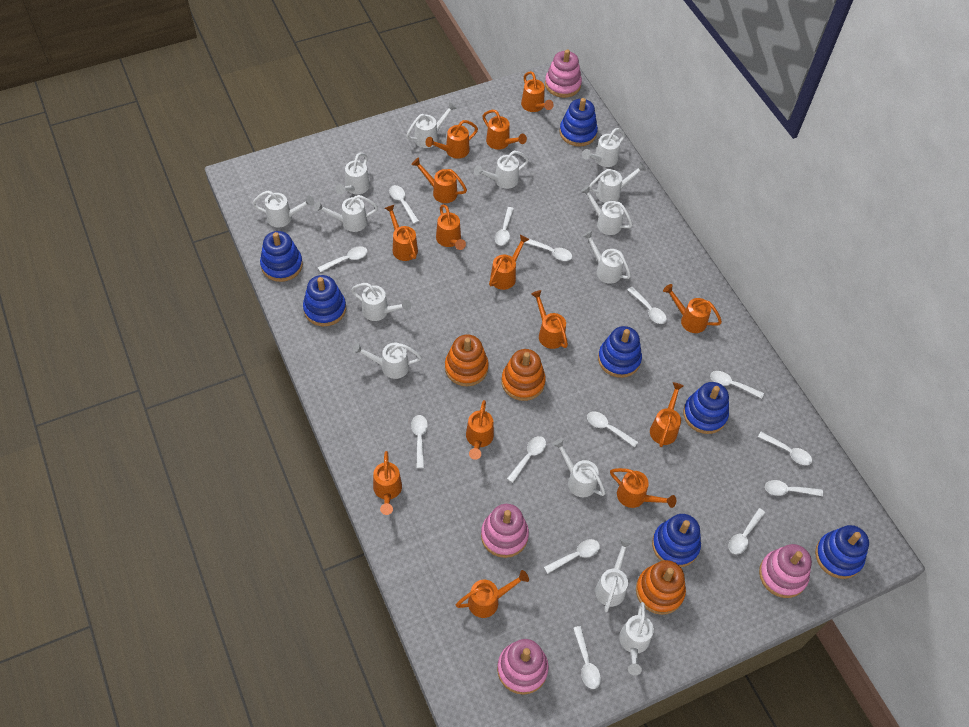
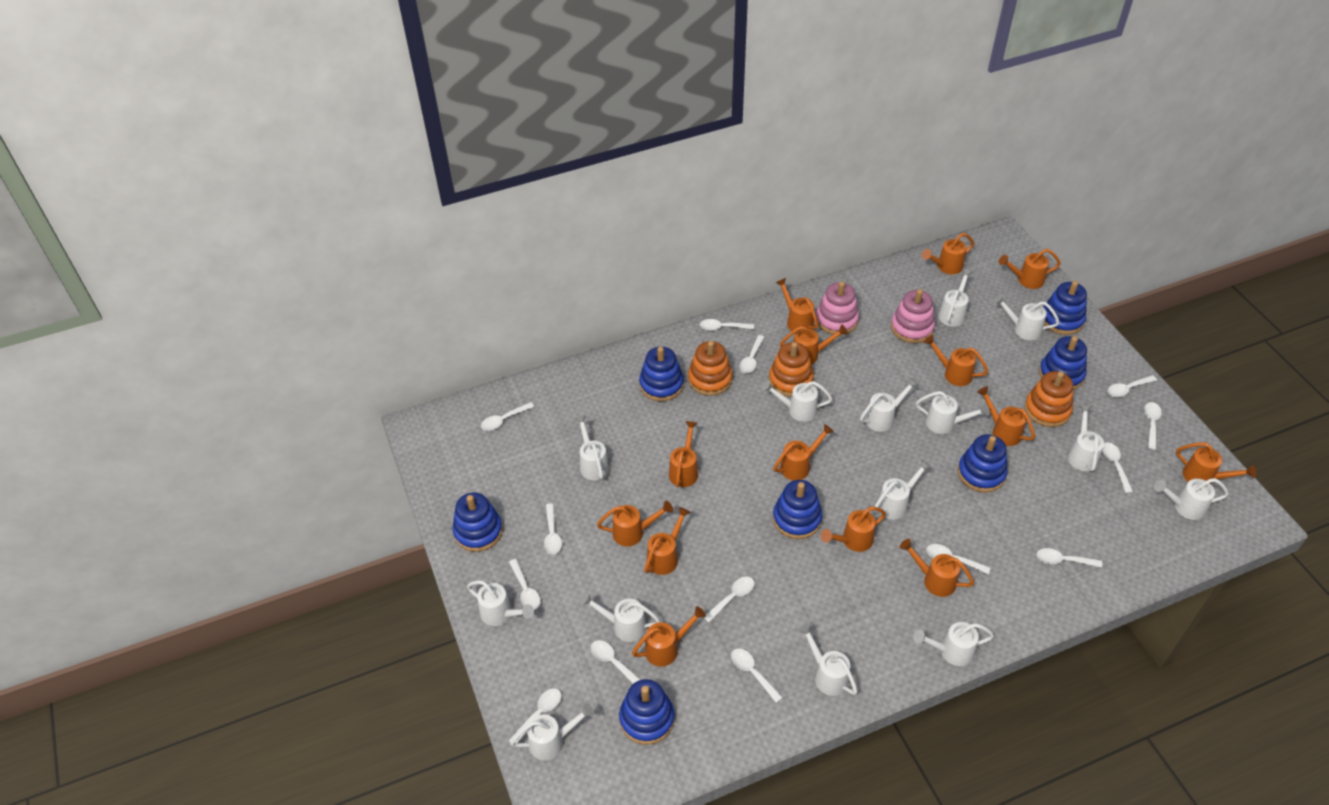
pink stacking toy: 4 -> 2

